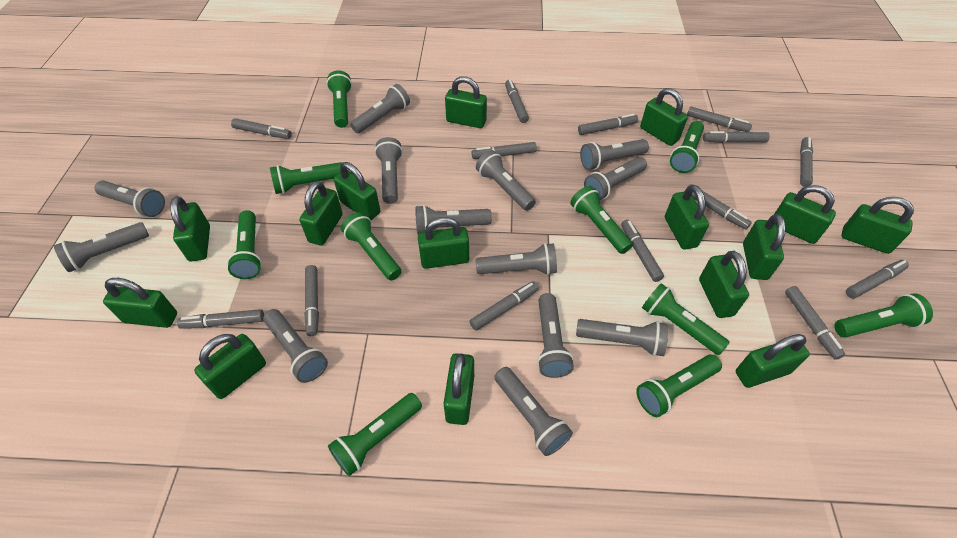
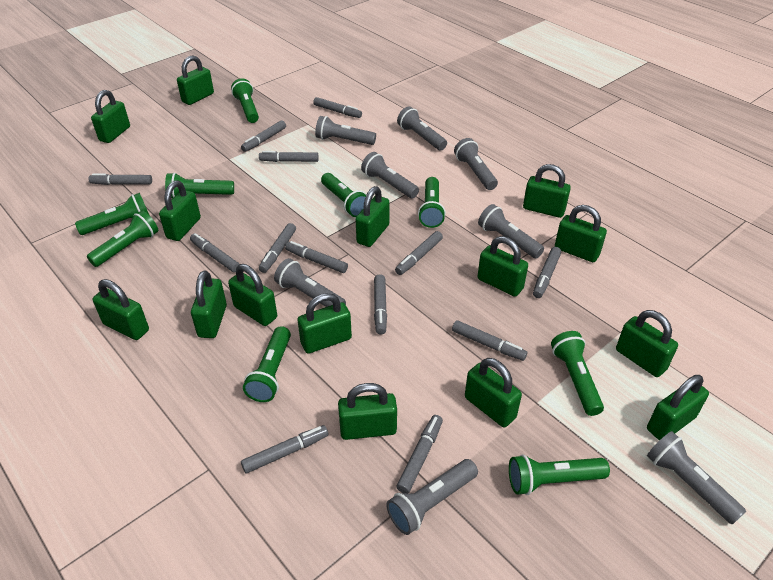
green flashlight: 10 -> 9
grey flashlight: 13 -> 8
grey marker: 14 -> 13

